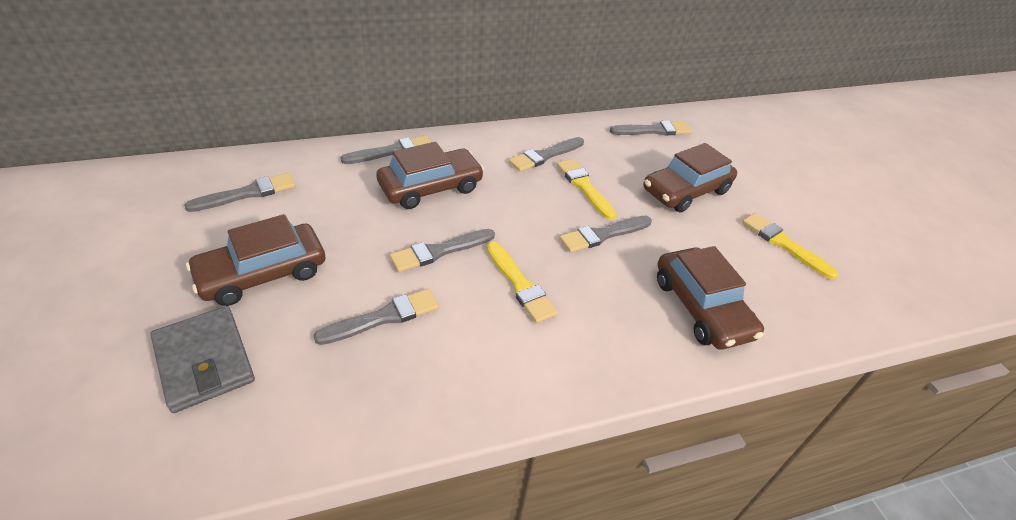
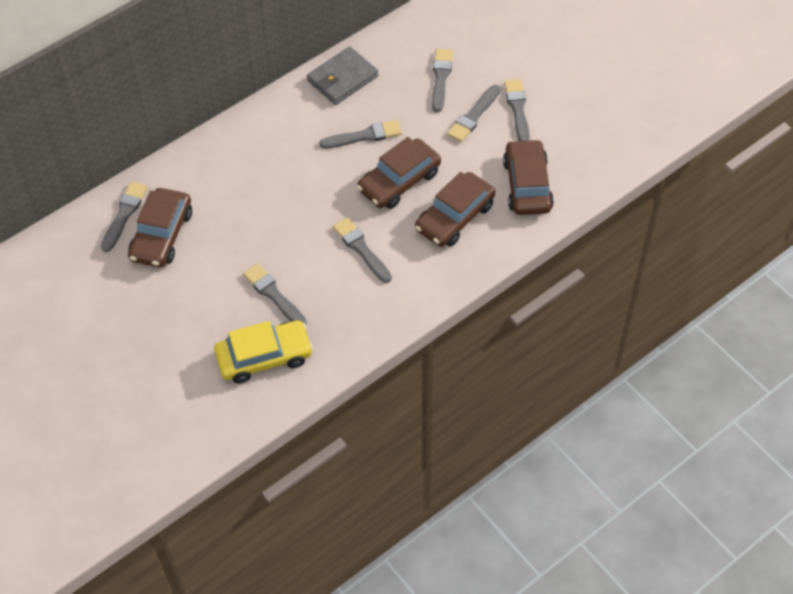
yellow brush: 3 -> 0
yellow car: 0 -> 1

